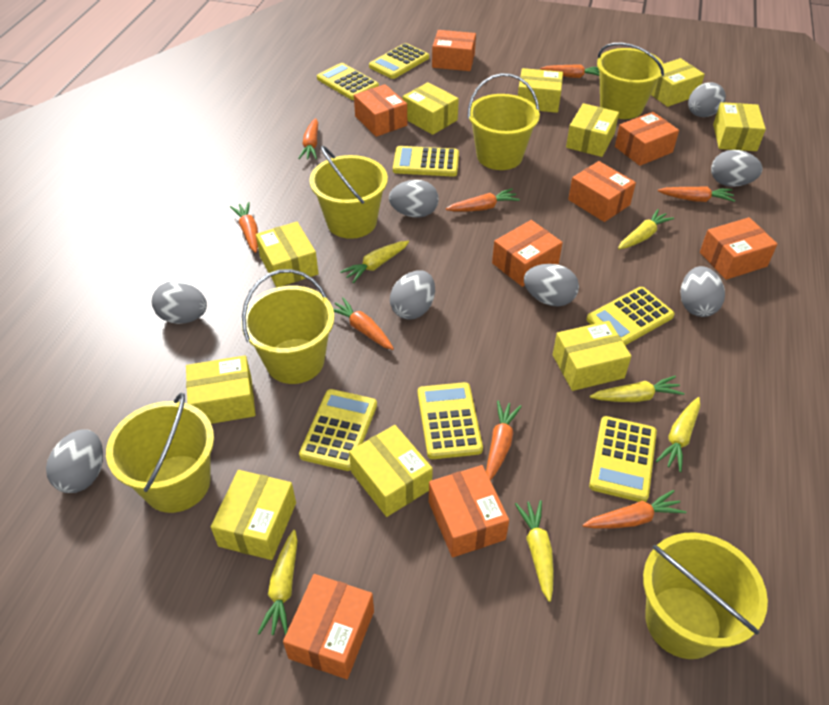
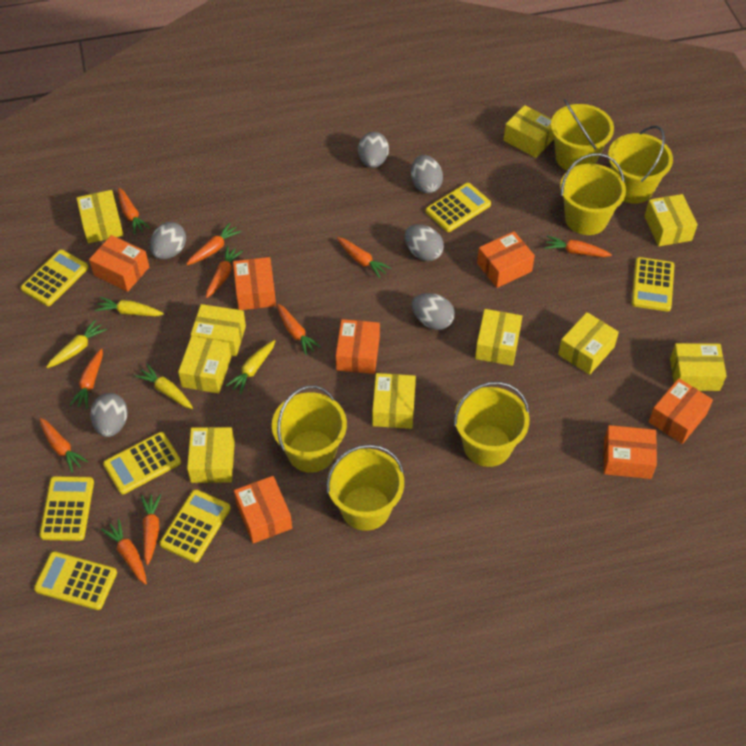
grey egg: 8 -> 6
orange box: 8 -> 7
orange carrot: 8 -> 10
yellow carrot: 6 -> 4

